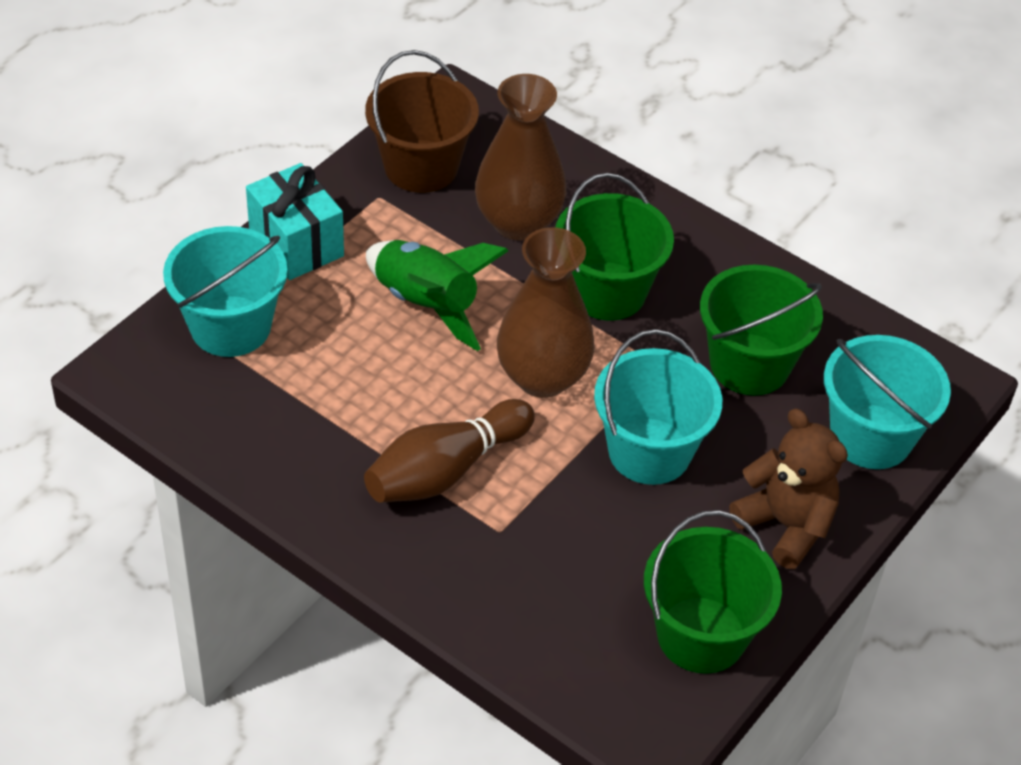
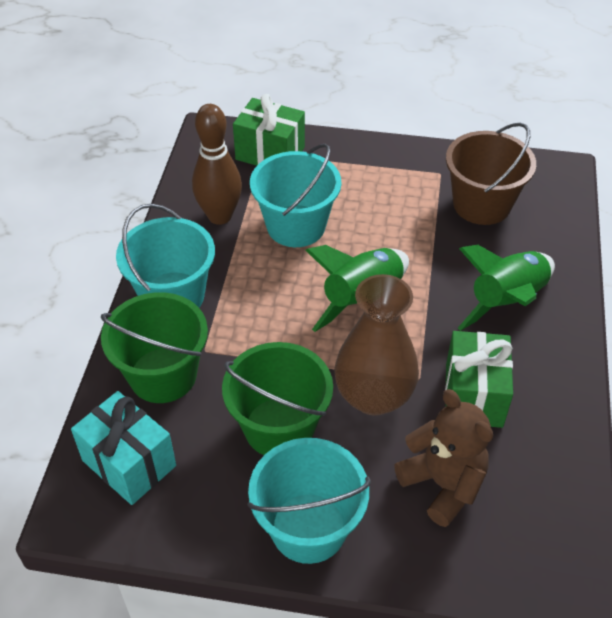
brown vase: 2 -> 1
green bucket: 3 -> 2
green gift: 0 -> 2
green rocket: 1 -> 2

